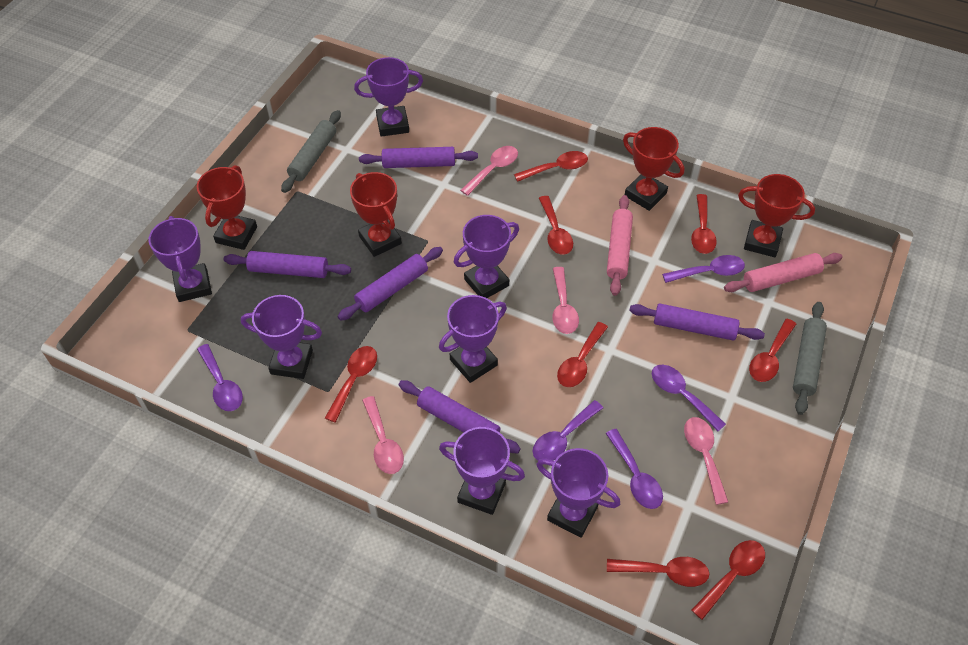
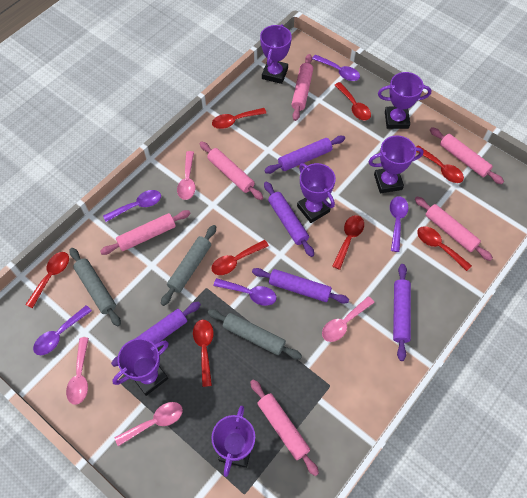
grey rolling pin: 2 -> 3
pink rolling pin: 2 -> 6
purple trophy: 7 -> 6
red trophy: 4 -> 0

